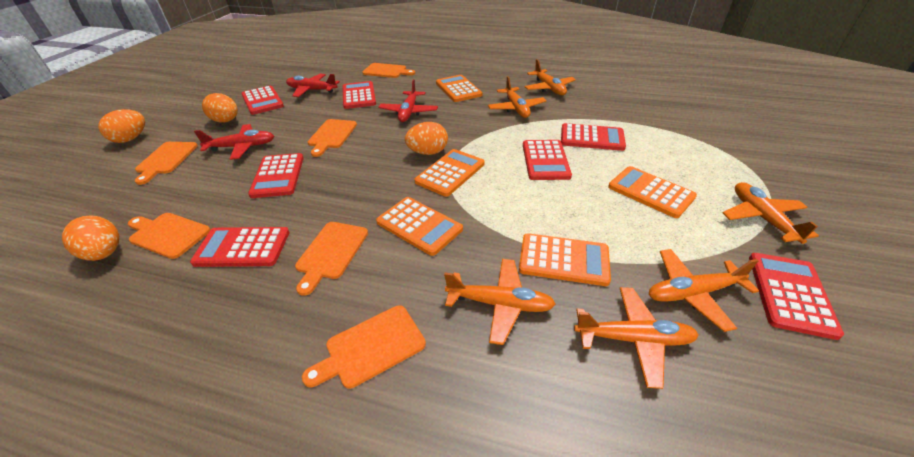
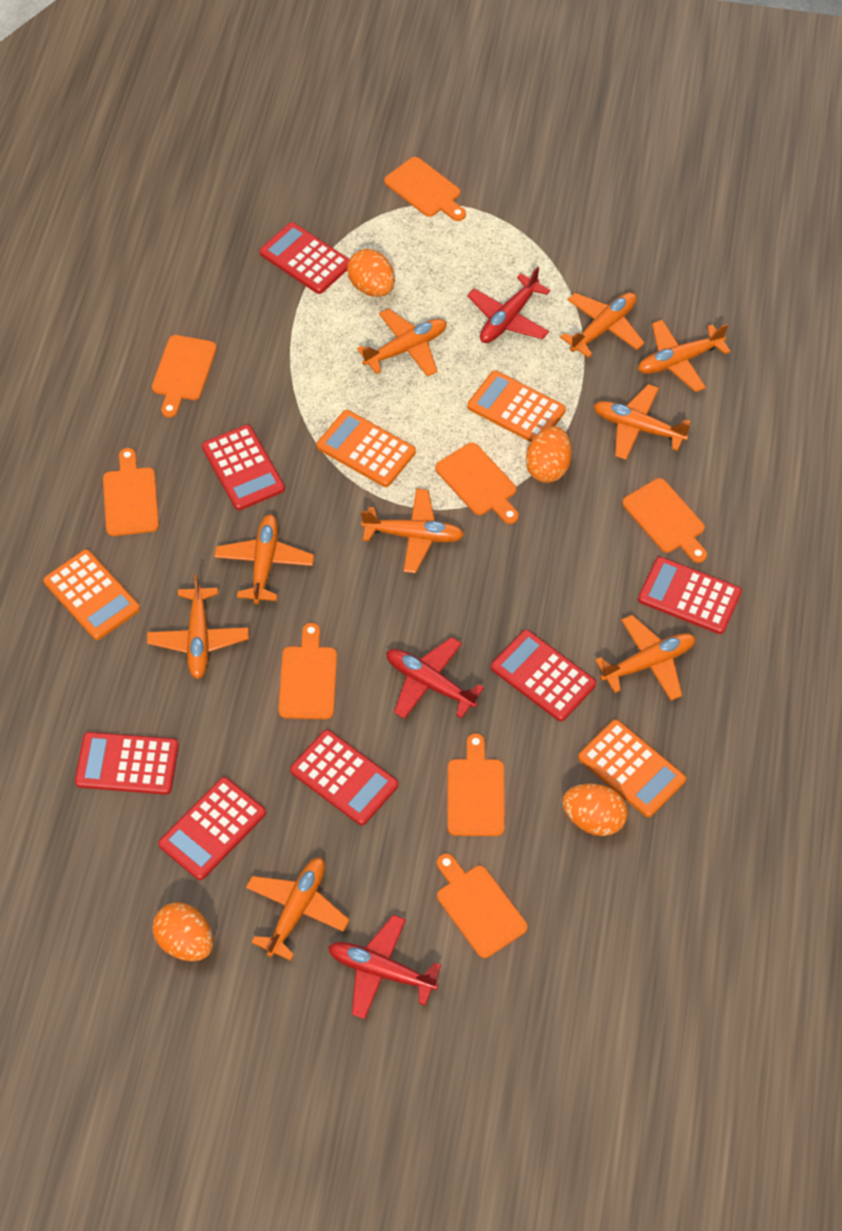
orange calculator: 5 -> 4
orange cutting board: 6 -> 8
orange plane: 6 -> 9

